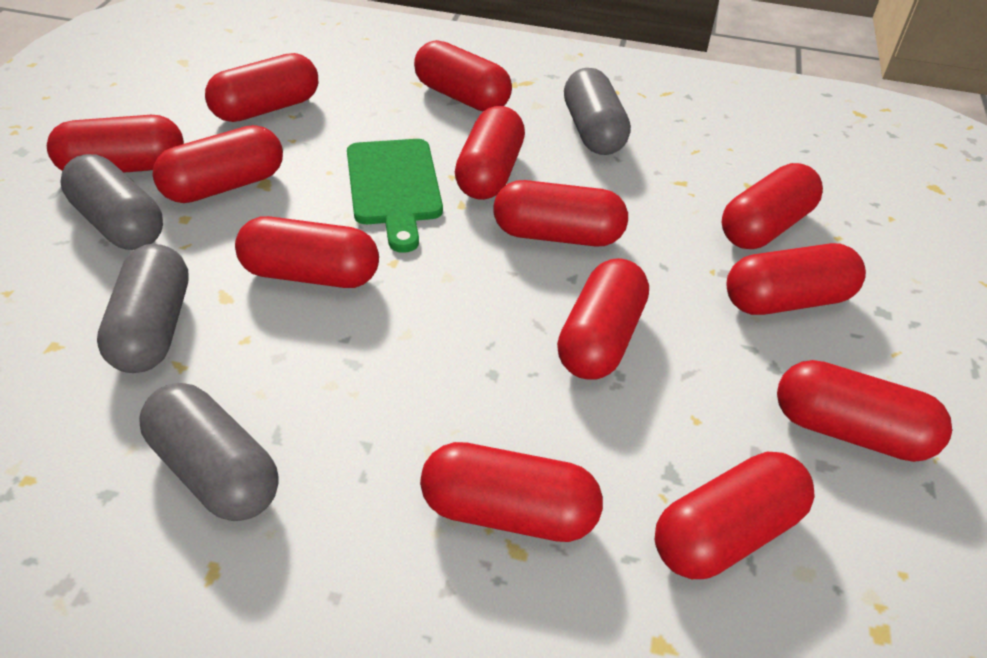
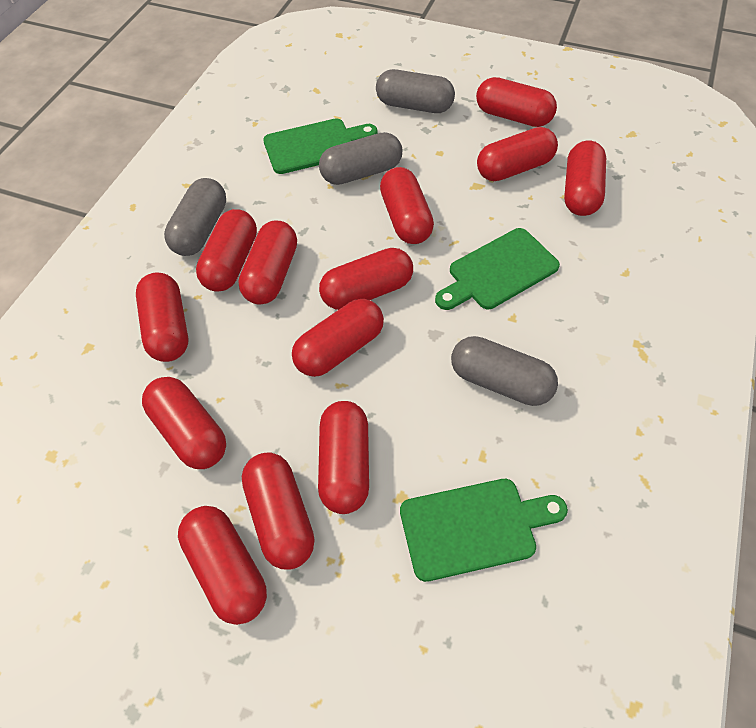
green cutting board: 1 -> 3

